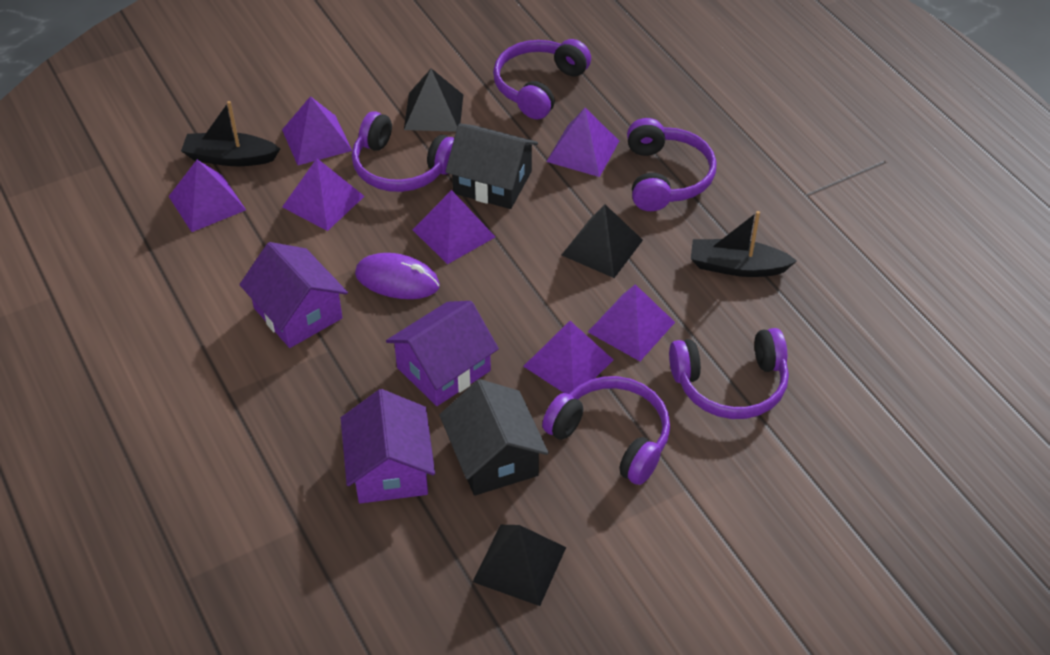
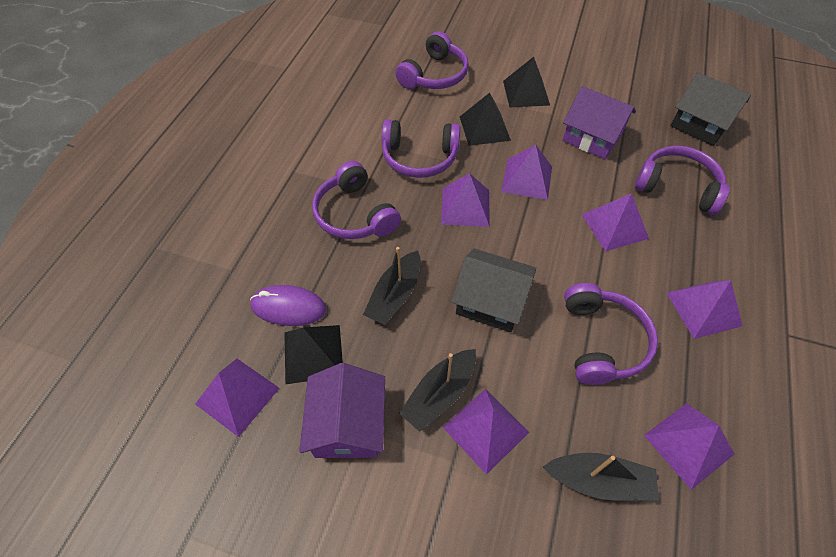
black boat: 2 -> 3
purple house: 3 -> 2

